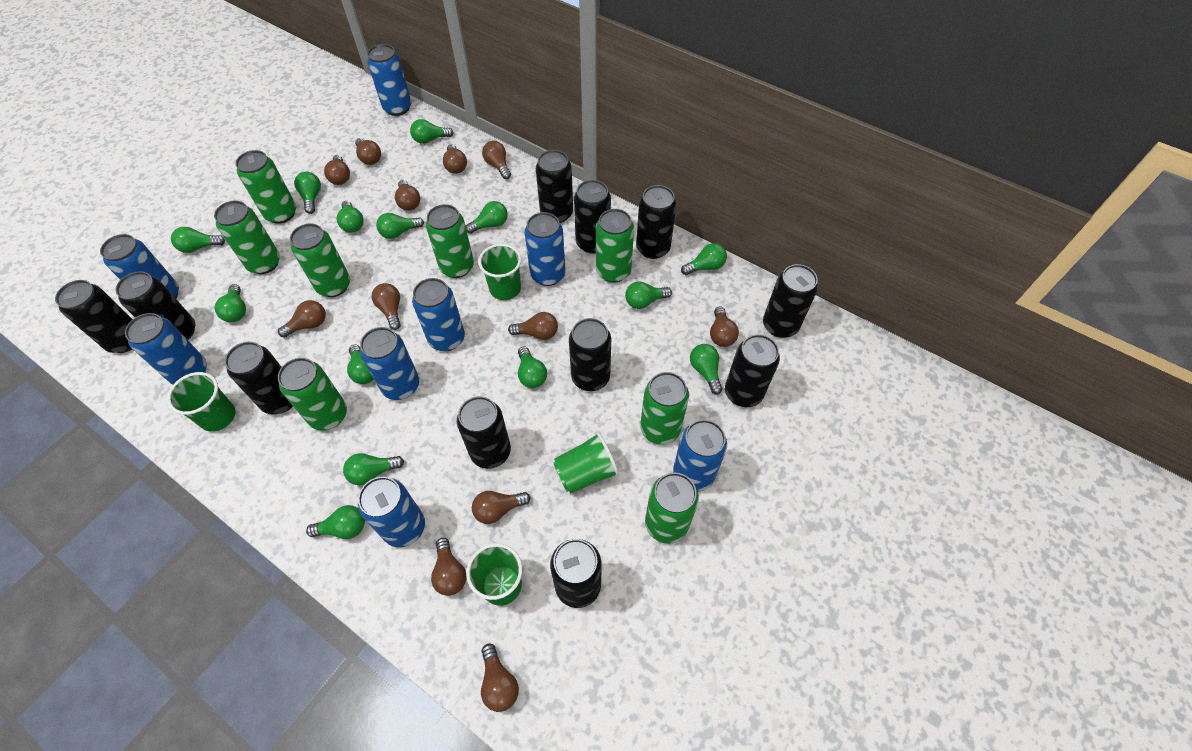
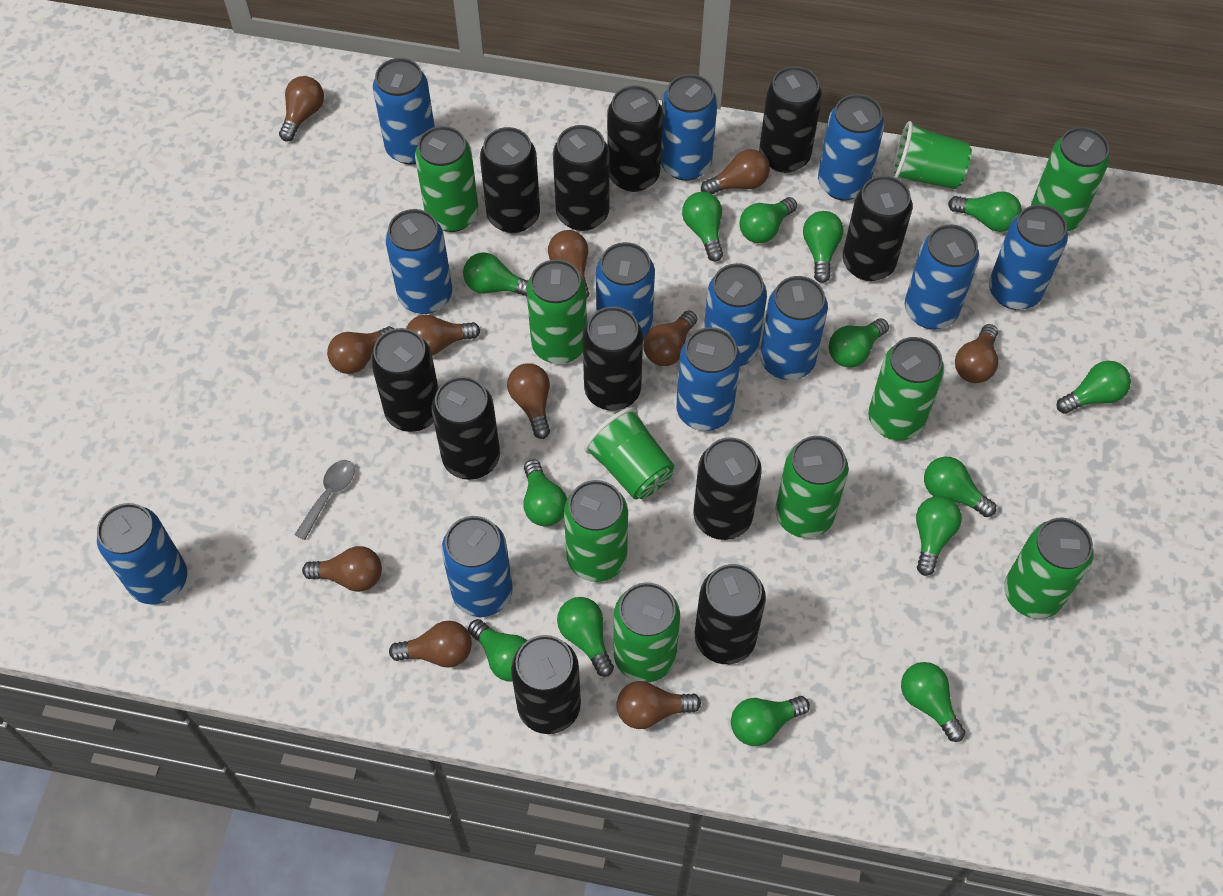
blue can: 8 -> 12
brown light bulb: 12 -> 11
green cup: 4 -> 2
grey spoon: 0 -> 1

